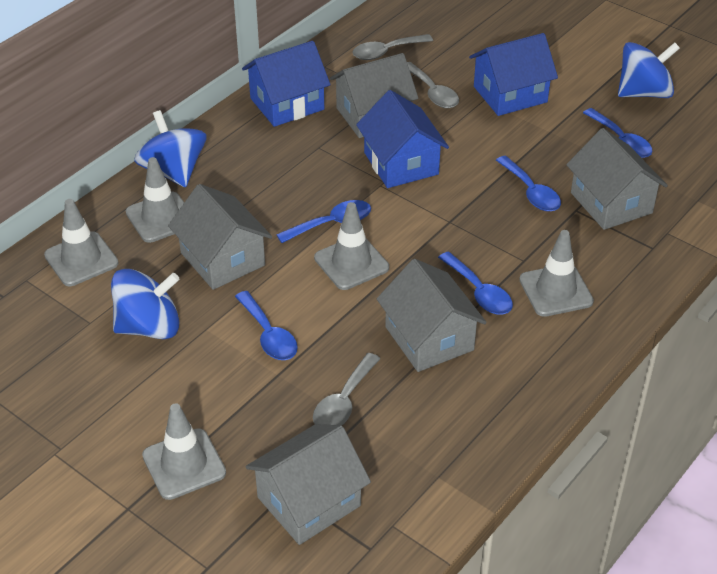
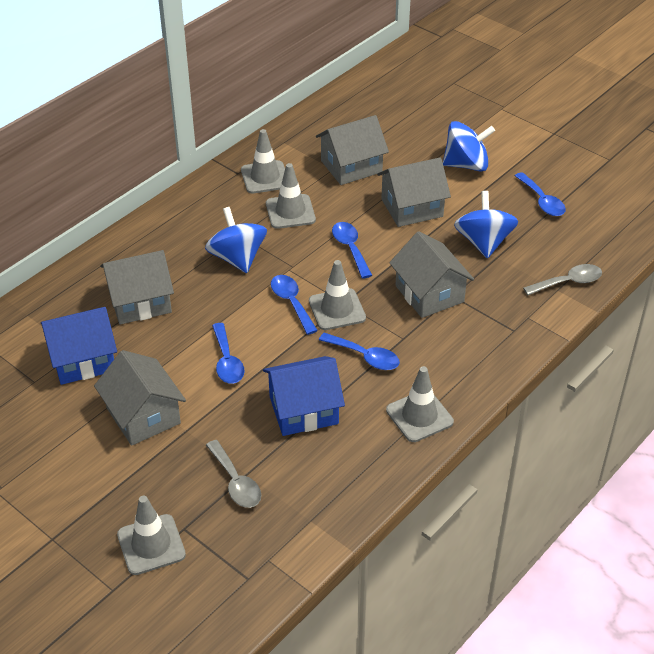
blue house: 3 -> 2
grey spoon: 3 -> 2

